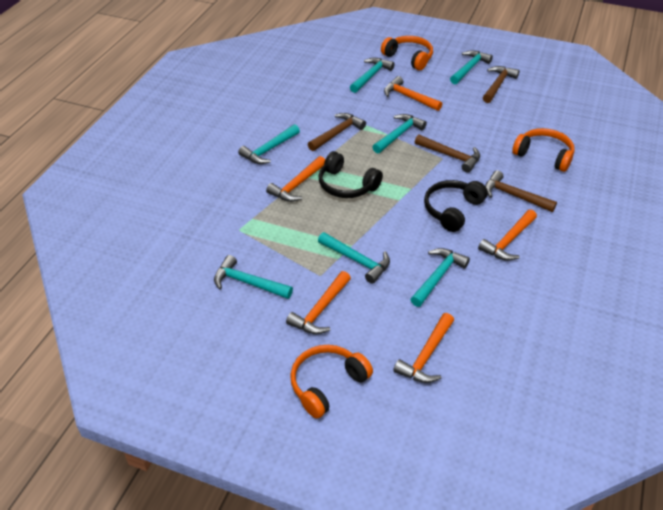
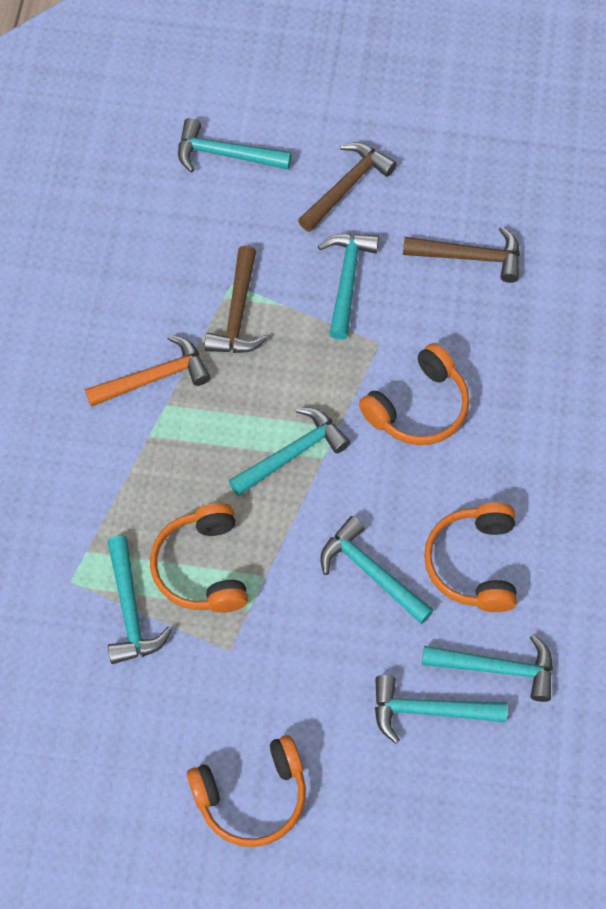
black headphones: 2 -> 0
brown hammer: 4 -> 3
orange hammer: 5 -> 1
orange headphones: 3 -> 4

